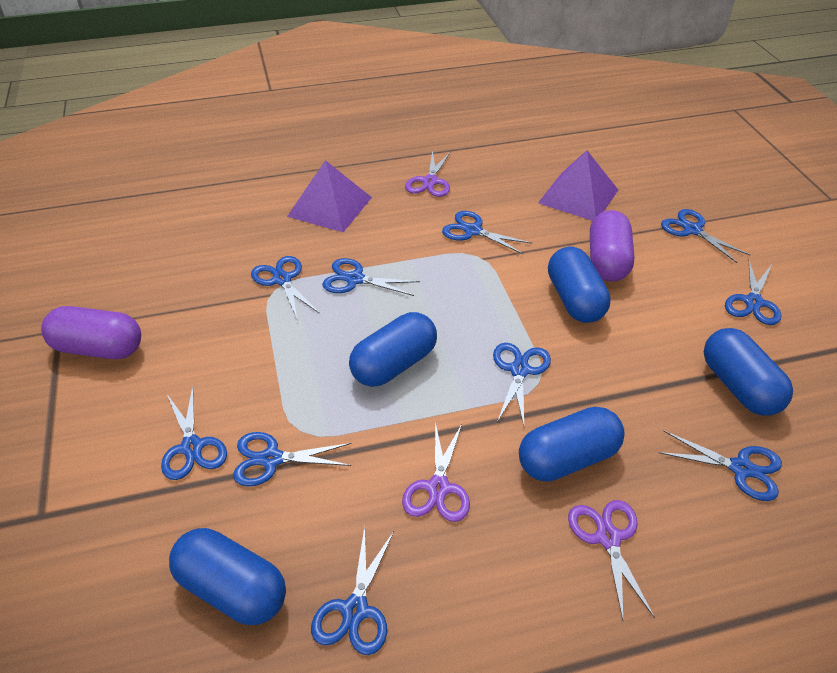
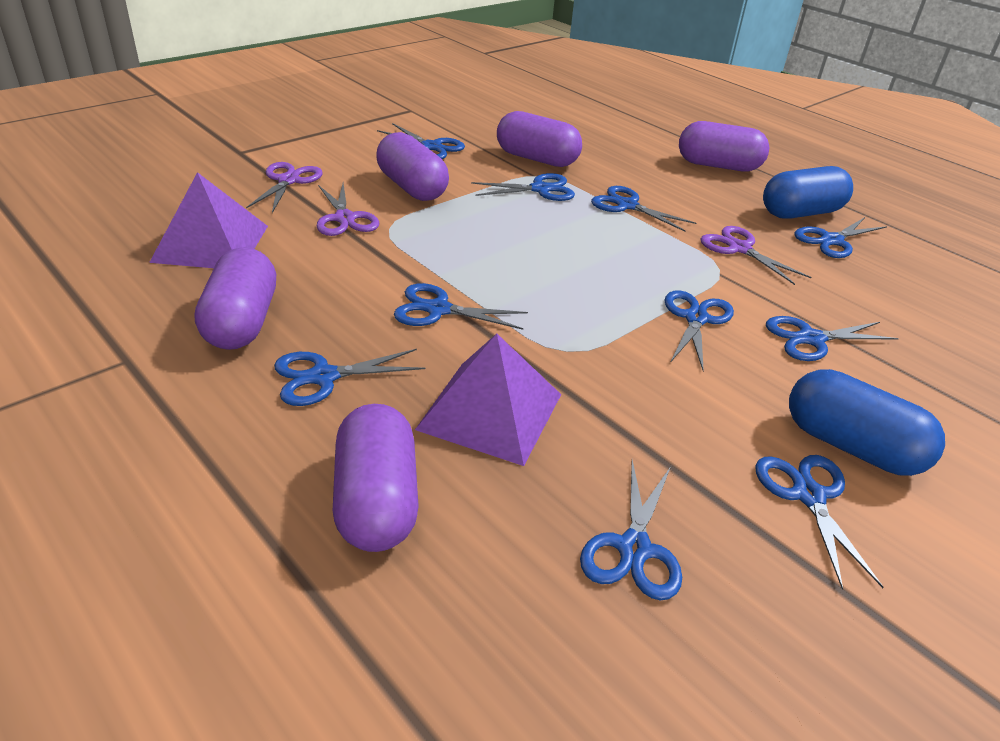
blue capsule: 5 -> 2
purple capsule: 2 -> 5

